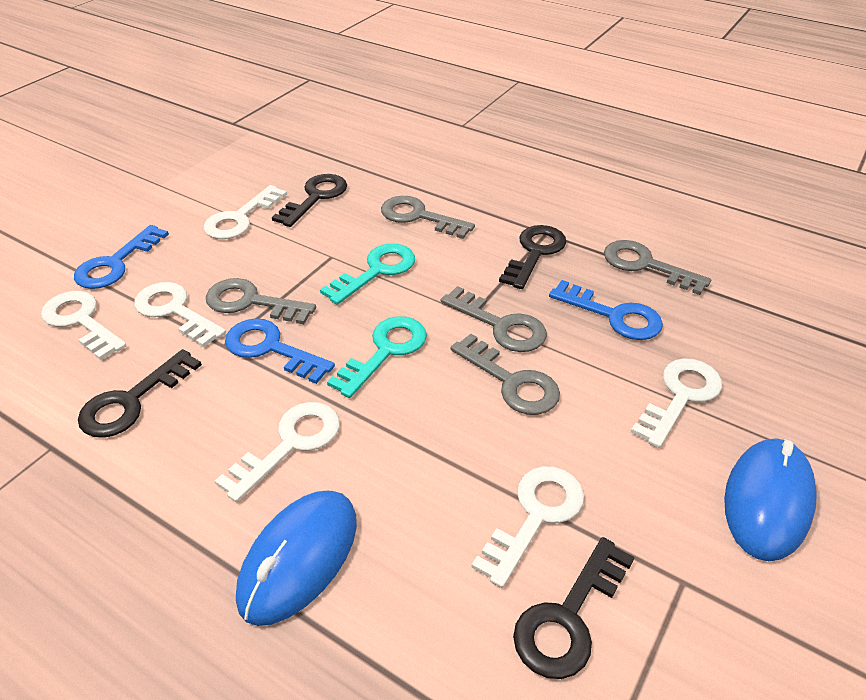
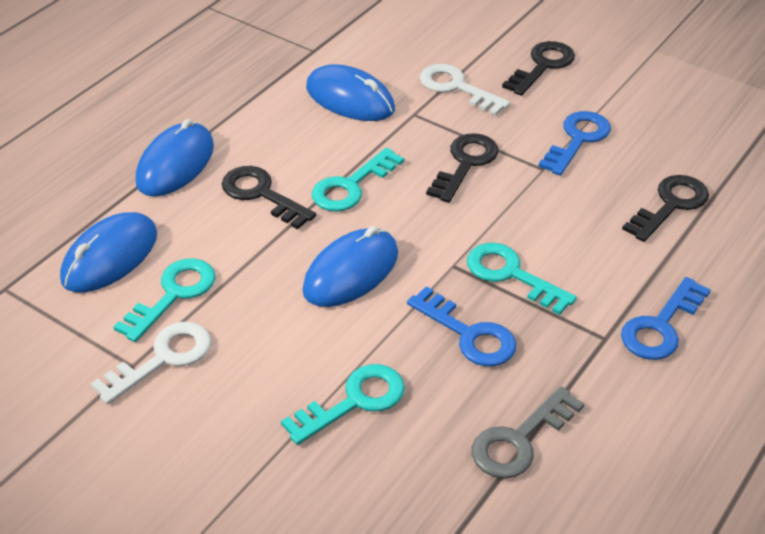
blue mouse: 2 -> 4
grey key: 5 -> 1
turquoise key: 2 -> 4
white key: 6 -> 2

